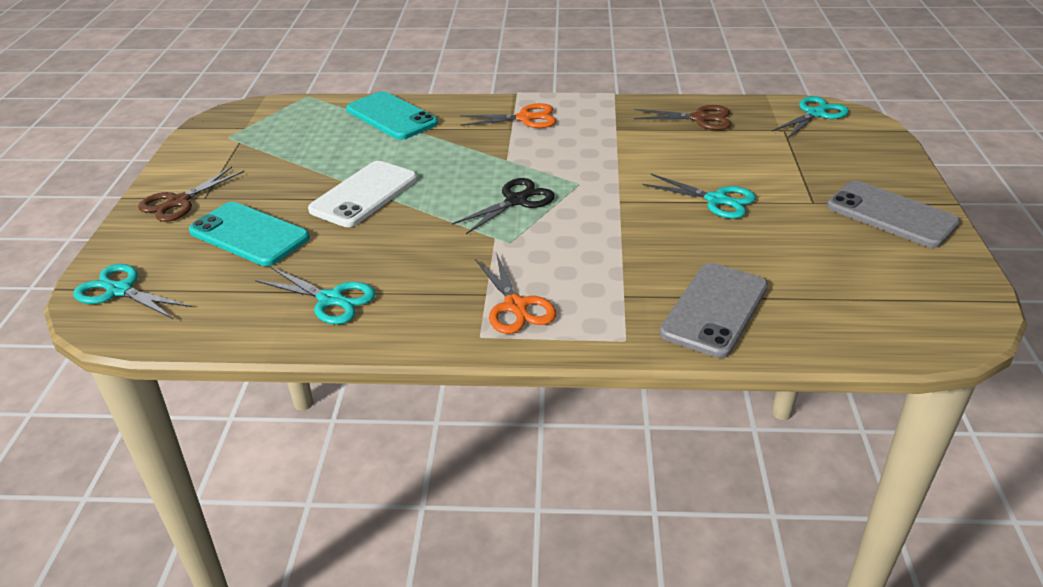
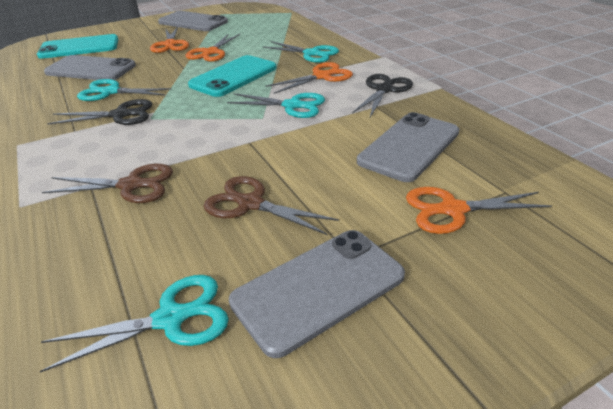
black scissors: 1 -> 2
grey phone: 2 -> 4
orange scissors: 2 -> 4
white phone: 1 -> 0

